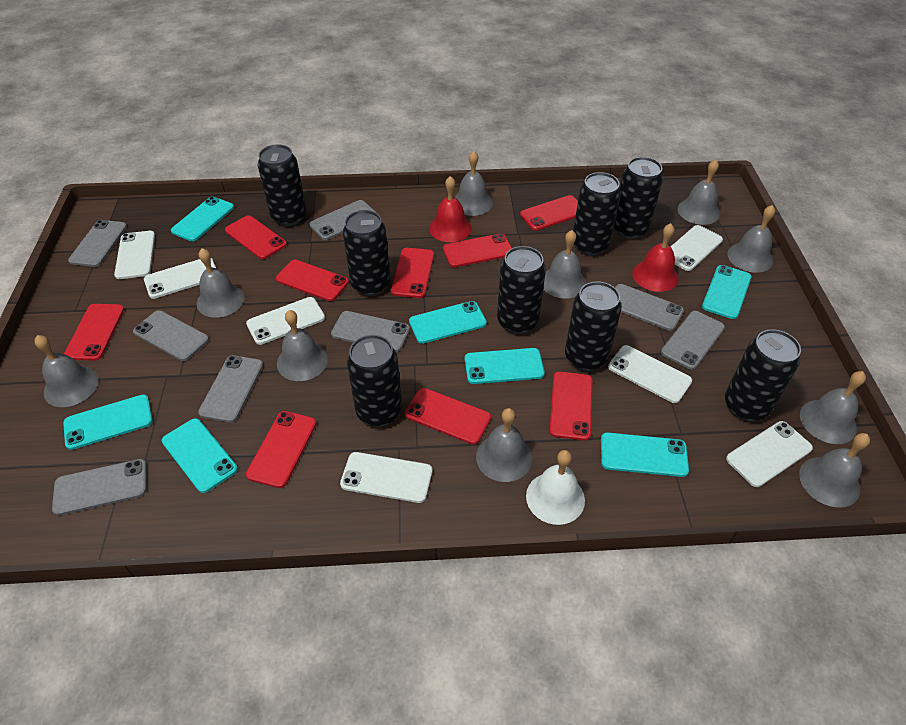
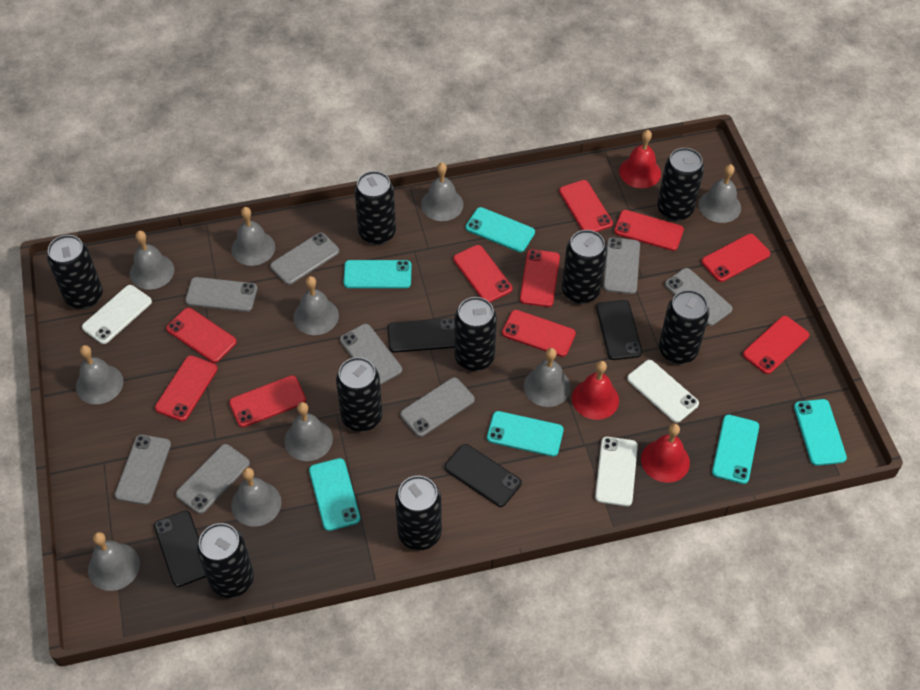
black can: 8 -> 9
black phone: 0 -> 4
red bell: 2 -> 3
red phone: 9 -> 10
turquoise phone: 7 -> 6
white bell: 1 -> 0
white phone: 7 -> 3

